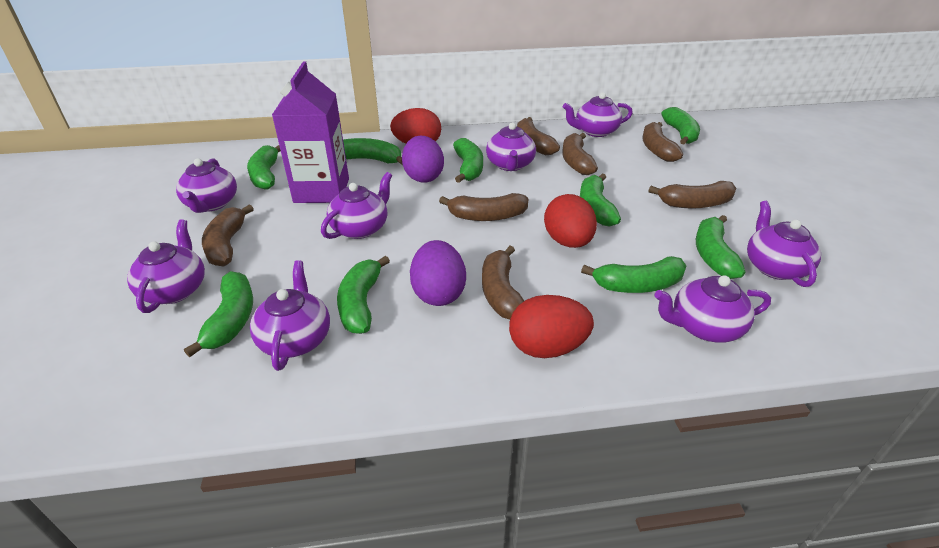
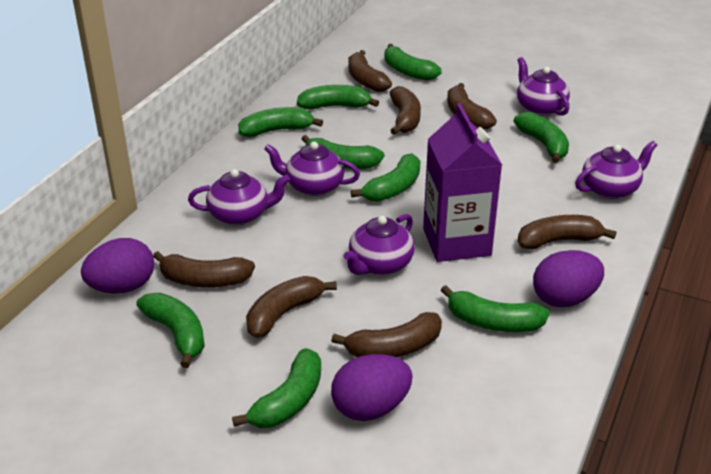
purple egg: 2 -> 3
purple teapot: 8 -> 5
red egg: 3 -> 0

